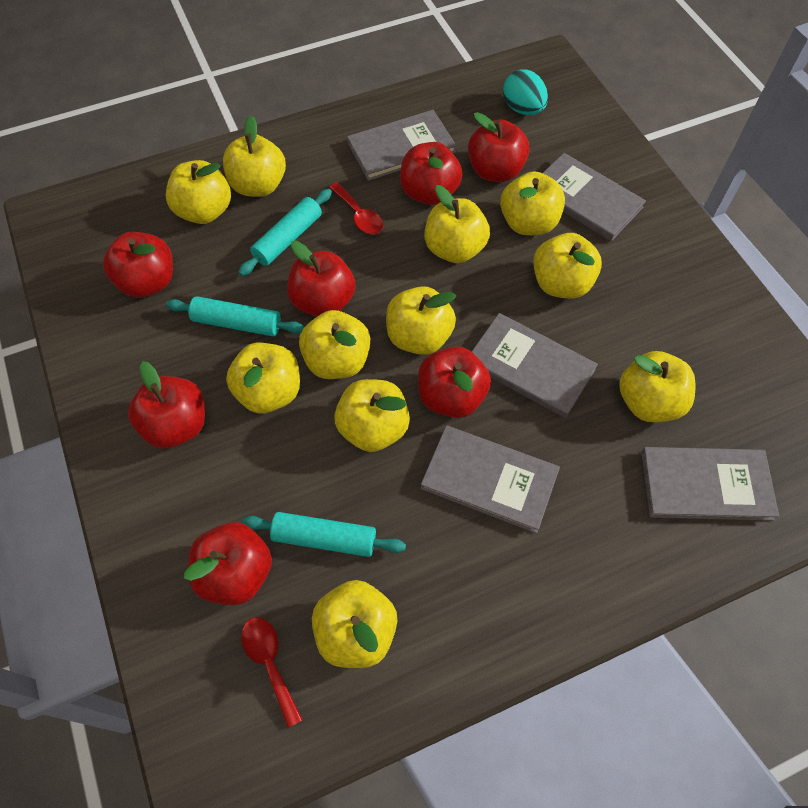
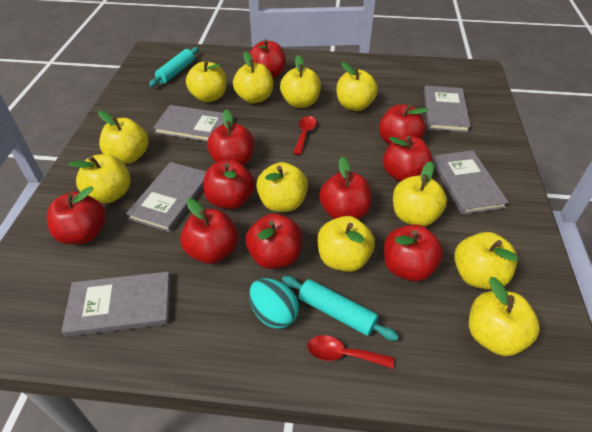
red apple: 7 -> 10
turquoise rolling pin: 3 -> 2

